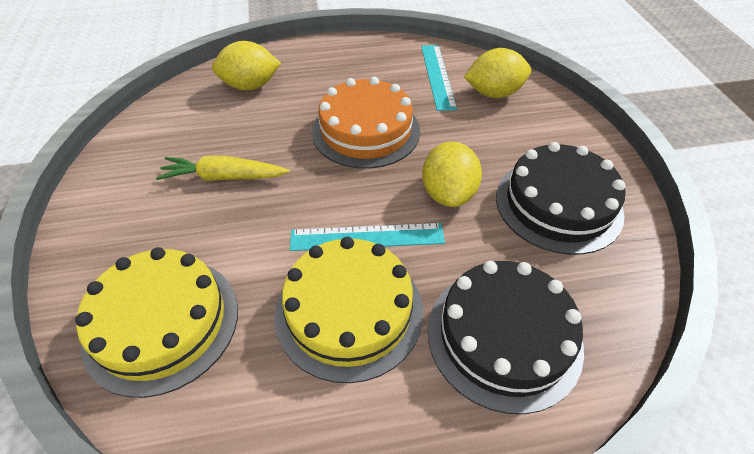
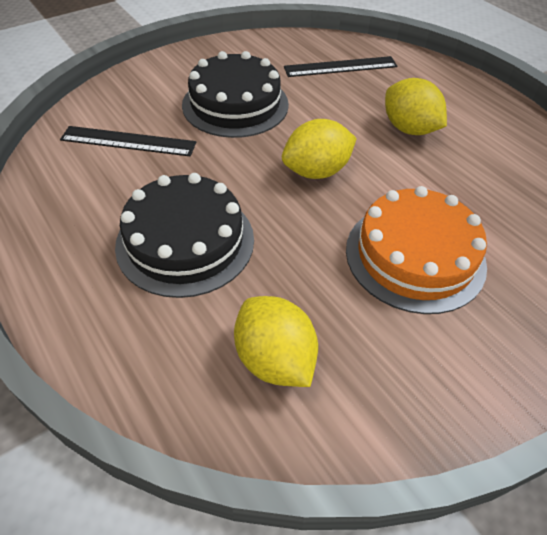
black ruler: 0 -> 2
turquoise ruler: 2 -> 0
yellow cake: 2 -> 0
yellow carrot: 1 -> 0

